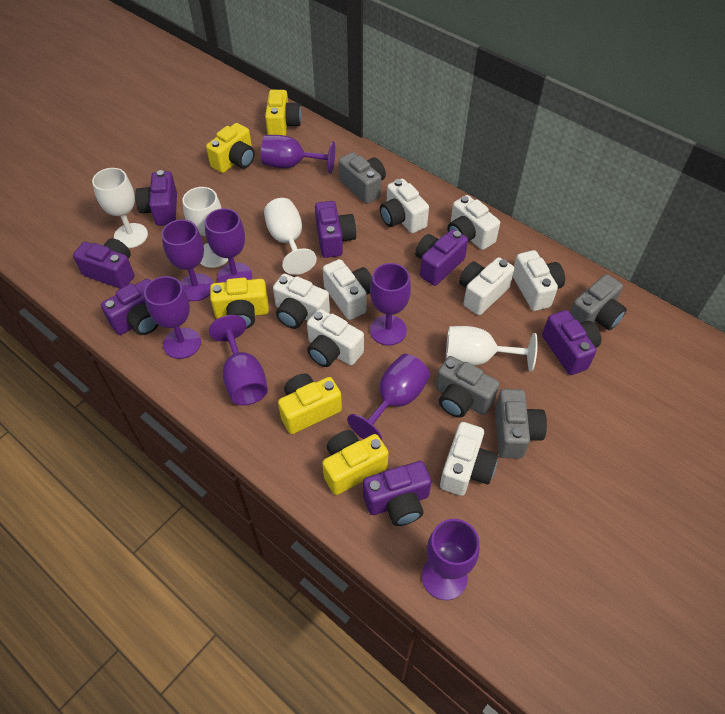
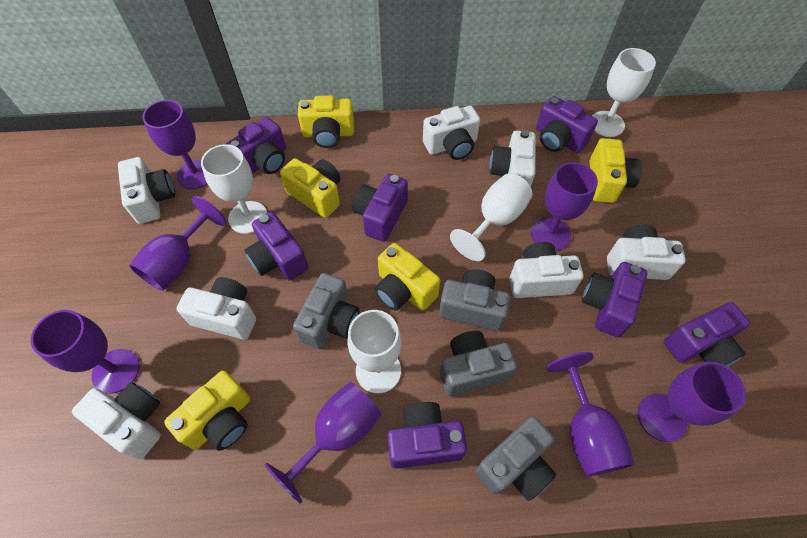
purple goblet: 8 -> 7
white camera: 8 -> 7

